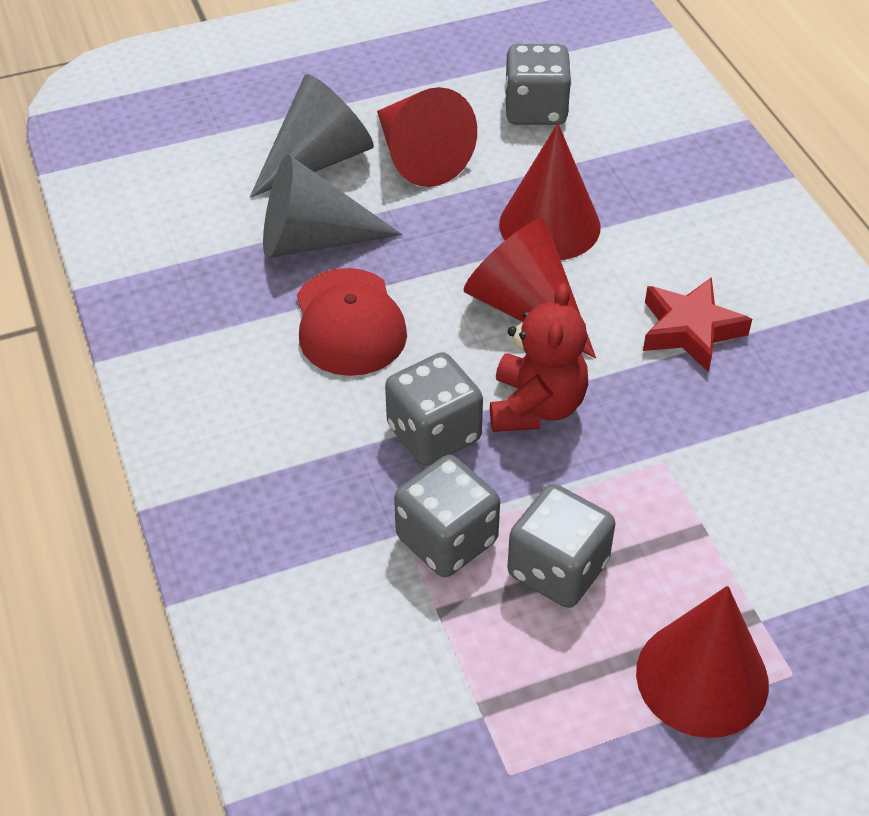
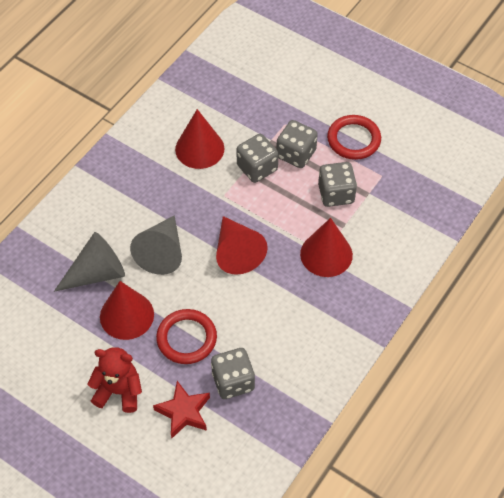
red cap: 1 -> 0
red ring: 0 -> 2

